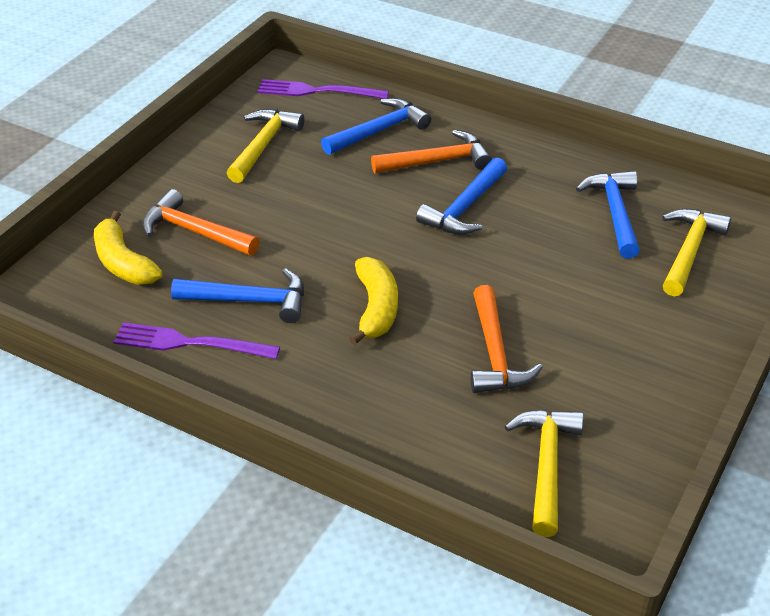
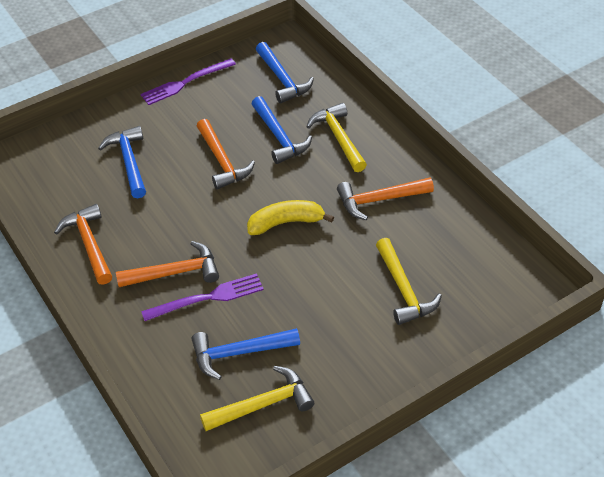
orange hammer: 3 -> 4
yellow banana: 2 -> 1

